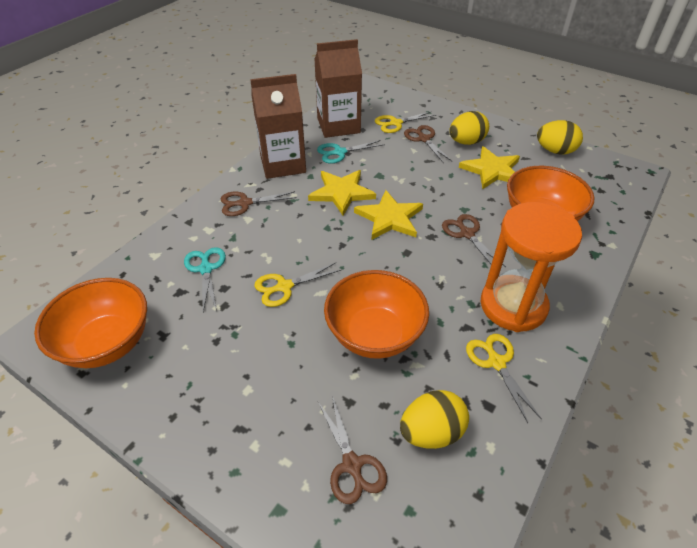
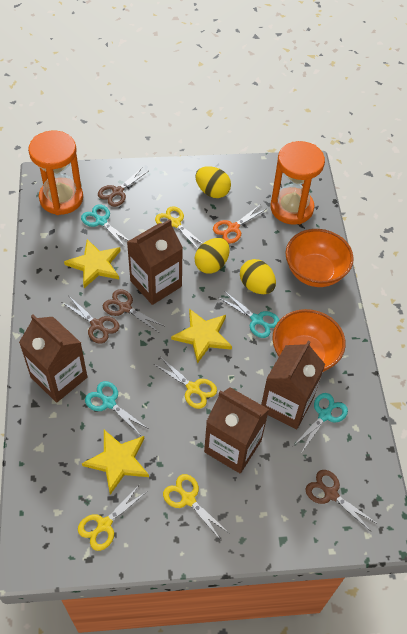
brown carton: 2 -> 4
orange bowl: 3 -> 2
orange hourglass: 1 -> 2
orange scissors: 0 -> 1
turquoise scissors: 2 -> 4
yellow scissors: 3 -> 4

